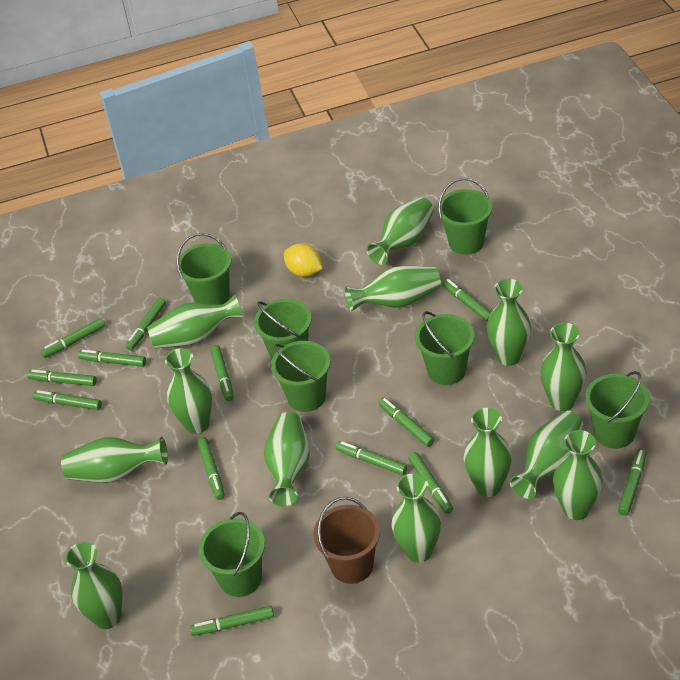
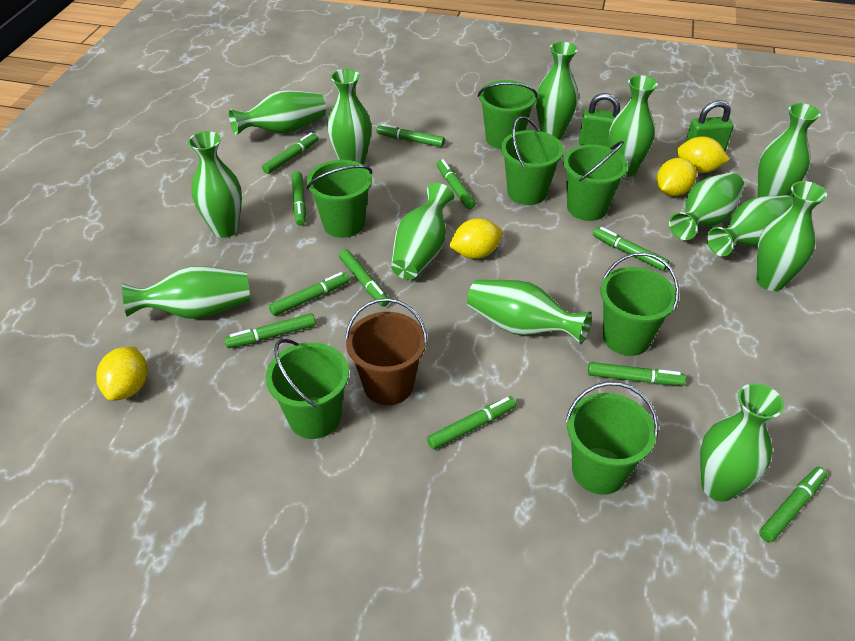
green marker: 13 -> 11
green padlock: 0 -> 2
yellow lemon: 1 -> 4

